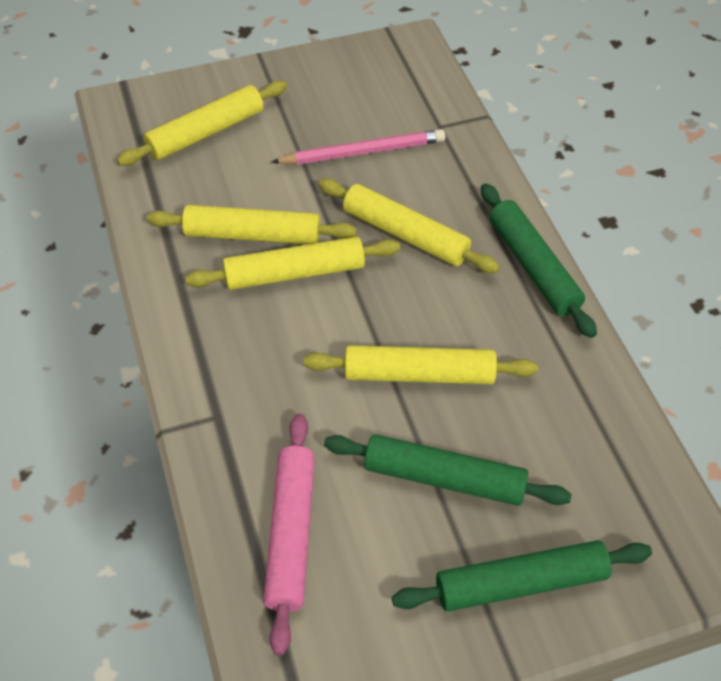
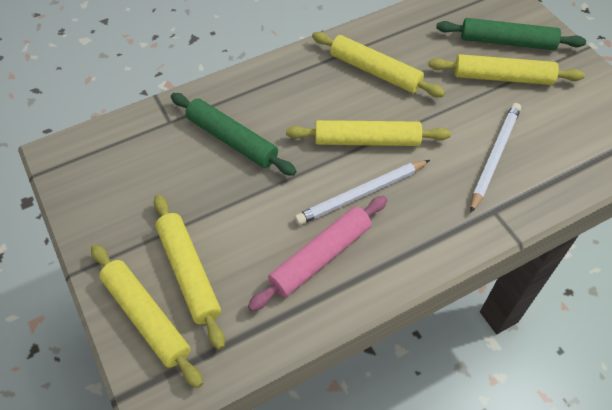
green rolling pin: 3 -> 2
pink pencil: 1 -> 0
white pencil: 0 -> 2

